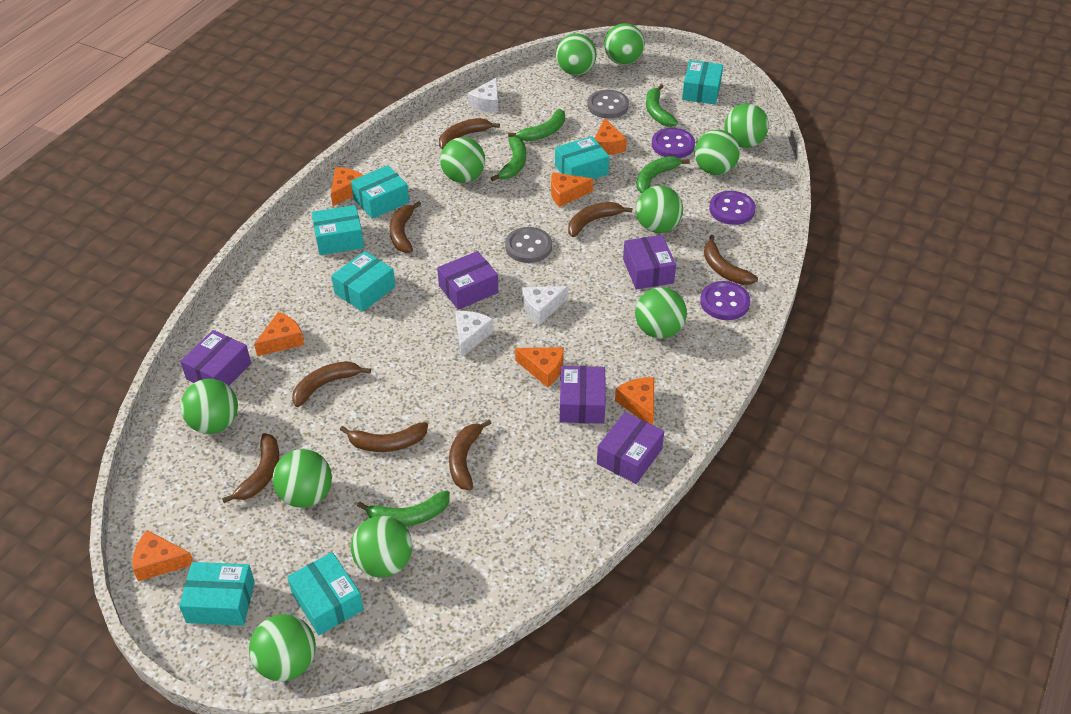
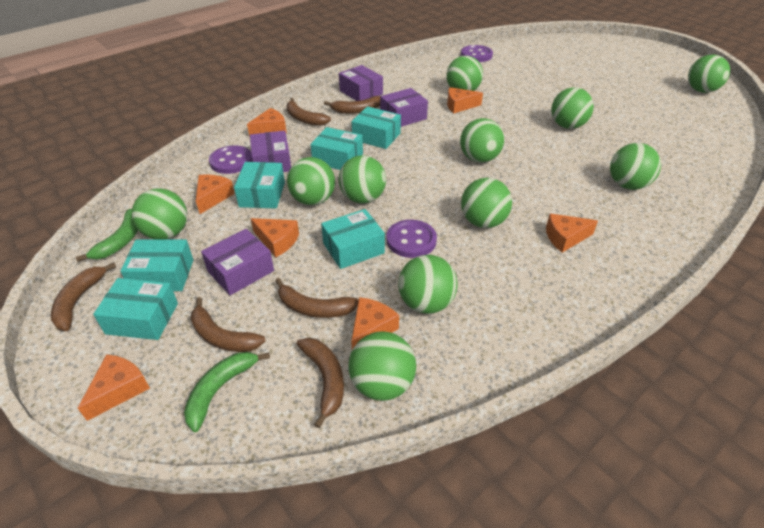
brown banana: 8 -> 6
green banana: 5 -> 2
grey button: 2 -> 0
purple box: 5 -> 4
turquoise box: 7 -> 6
white cheese: 3 -> 0

